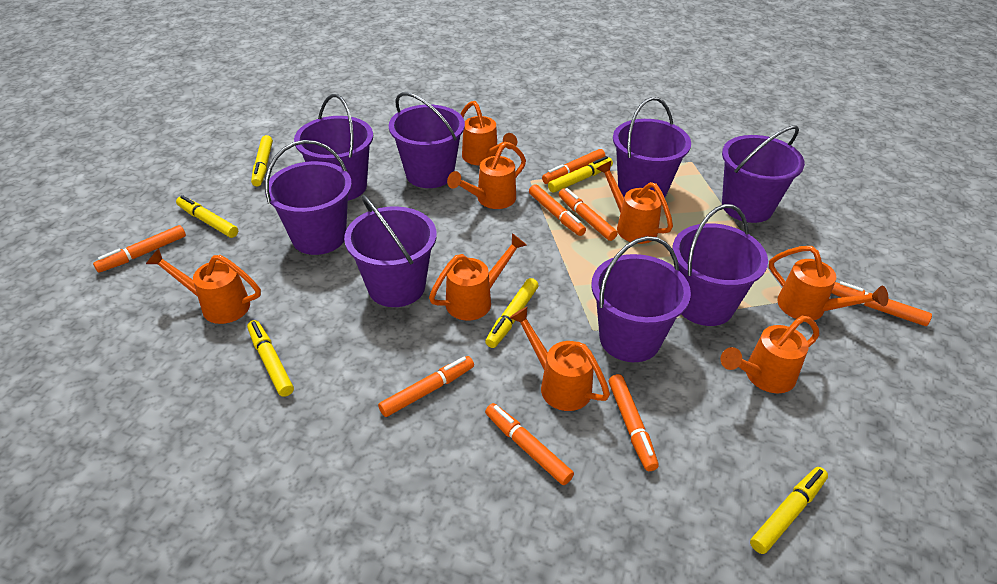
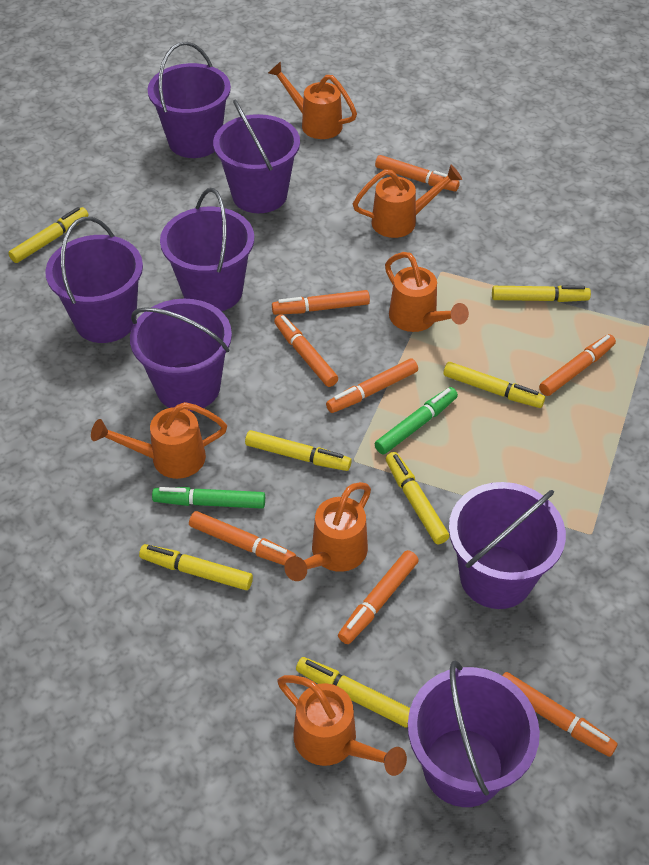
green marker: 0 -> 2
orange watering can: 8 -> 6
purple bucket: 8 -> 7
yellow marker: 6 -> 7

